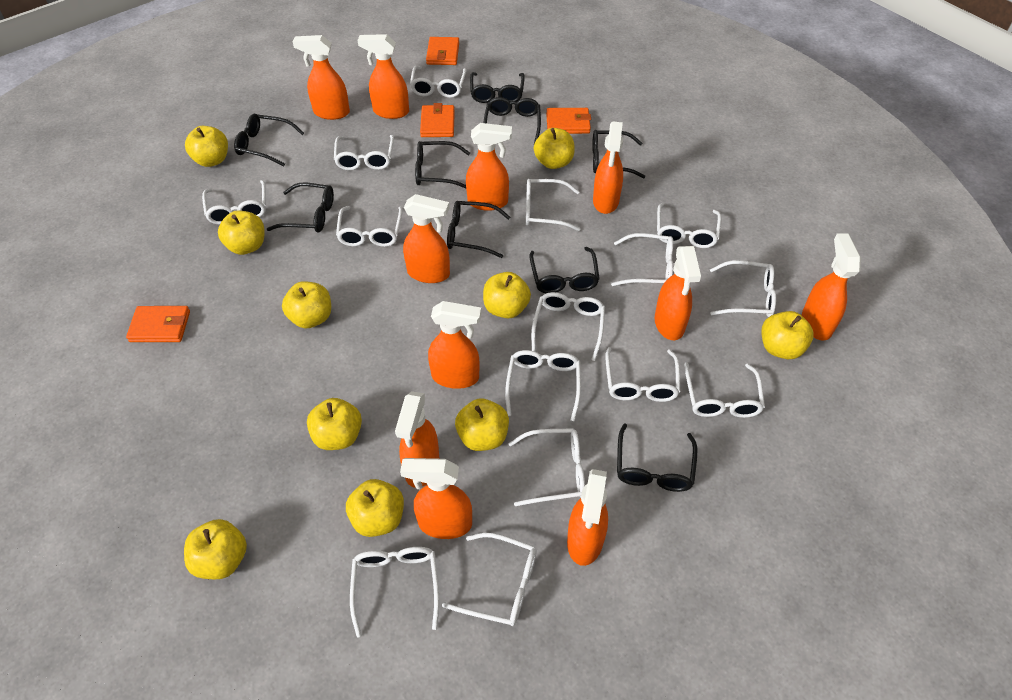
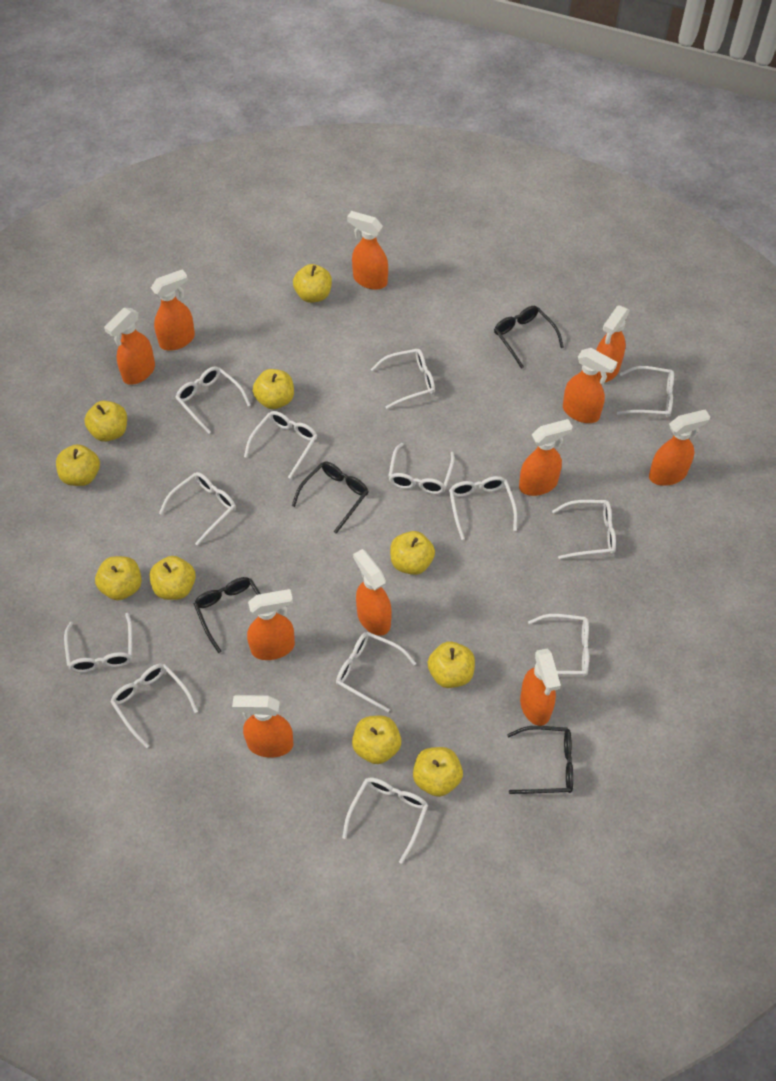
black glasses: 9 -> 4
orange wallet: 4 -> 0
white glasses: 15 -> 13

